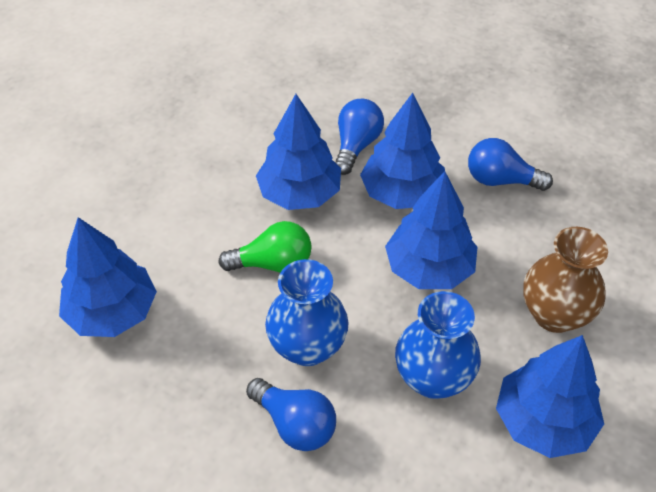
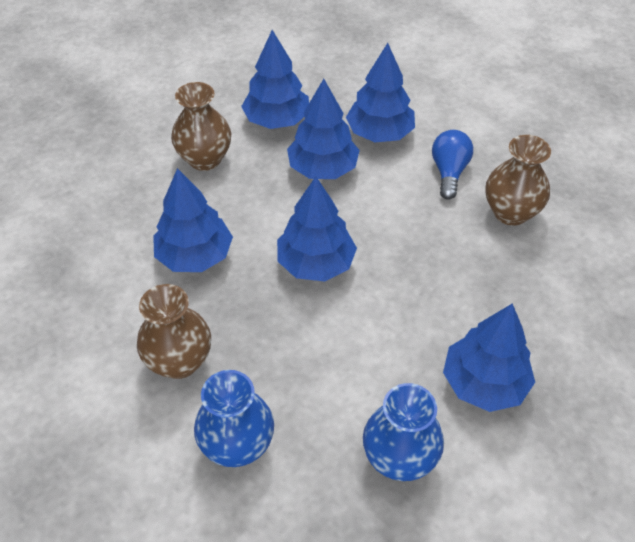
blue light bulb: 3 -> 1
blue tree: 5 -> 6
brown vase: 1 -> 3
green light bulb: 1 -> 0

